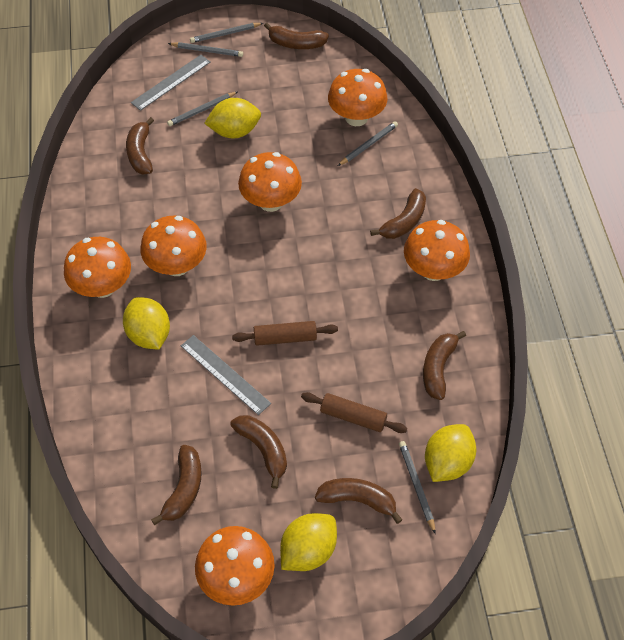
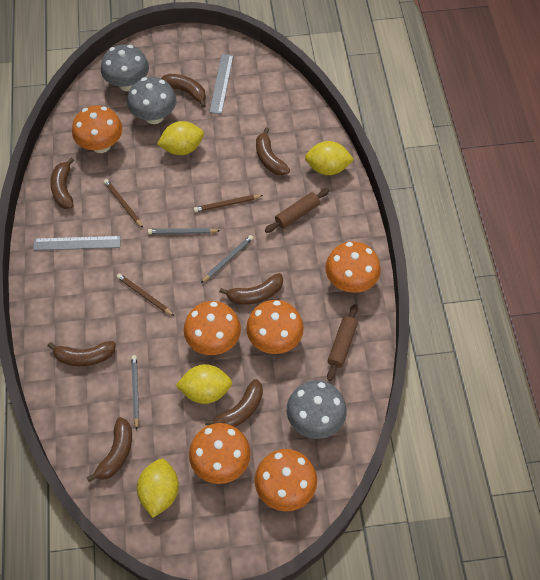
brown pencil: 0 -> 3
grey mushroom: 0 -> 3
grey pencil: 5 -> 3

